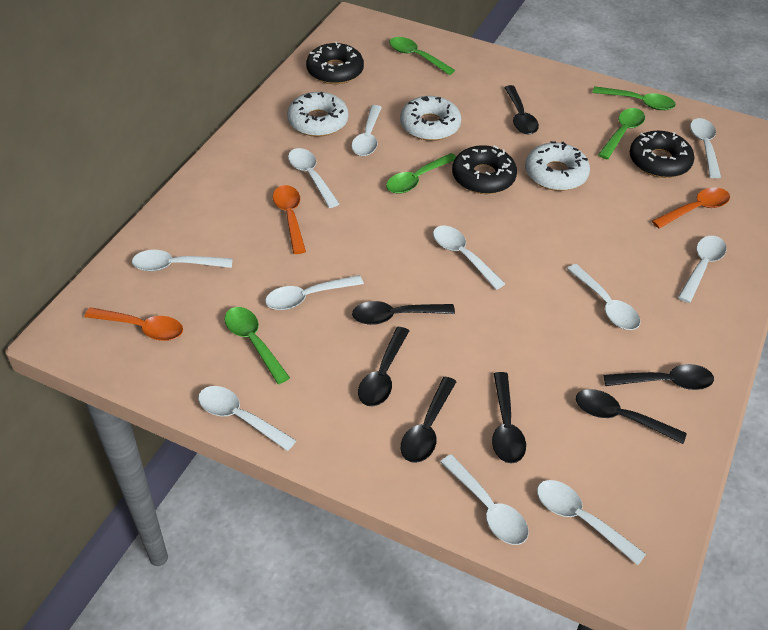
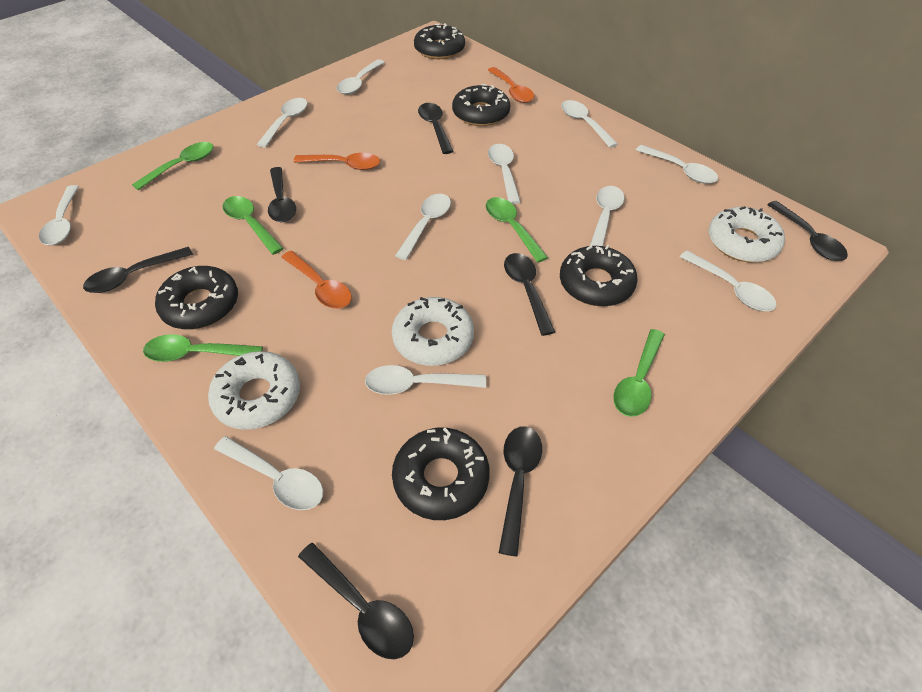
black donut: 3 -> 5

